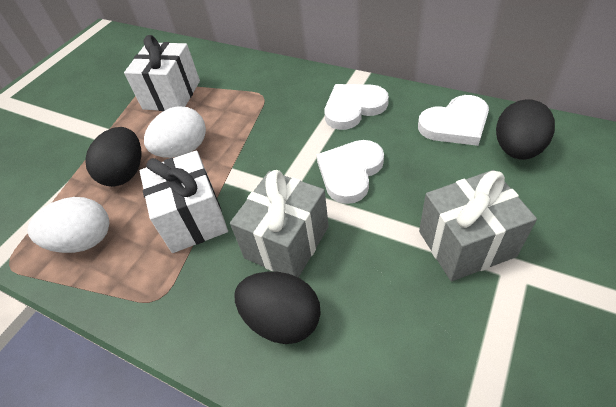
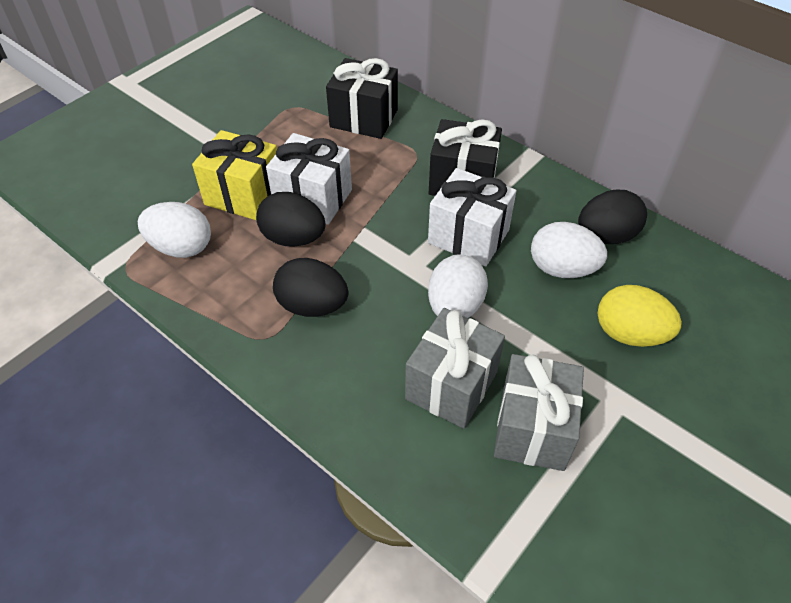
black gift: 0 -> 2
white egg: 2 -> 3
white heart: 3 -> 0
yellow egg: 0 -> 1
yellow gift: 0 -> 1

